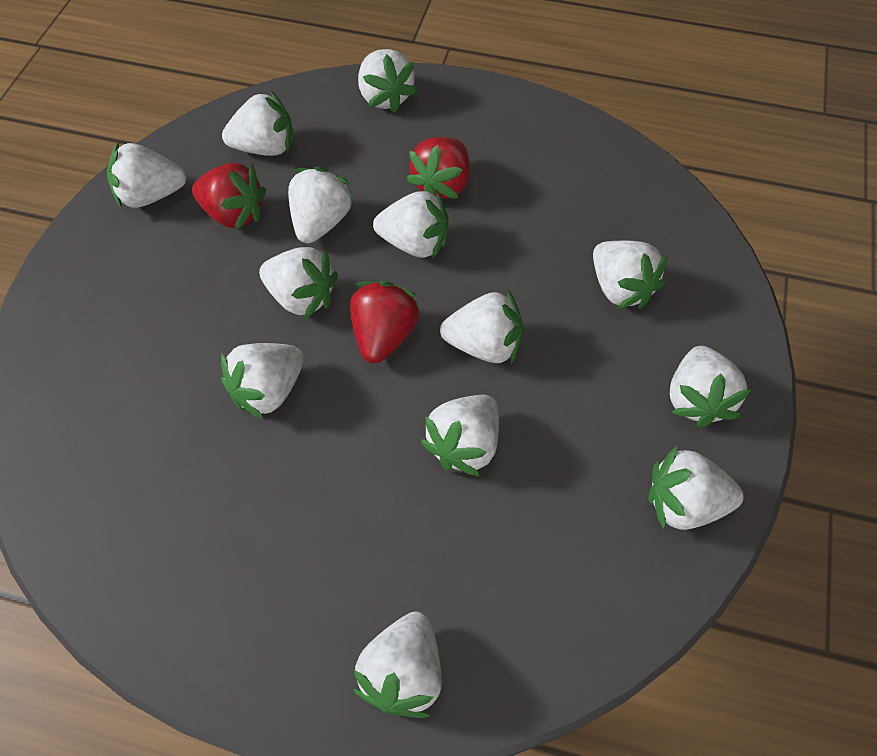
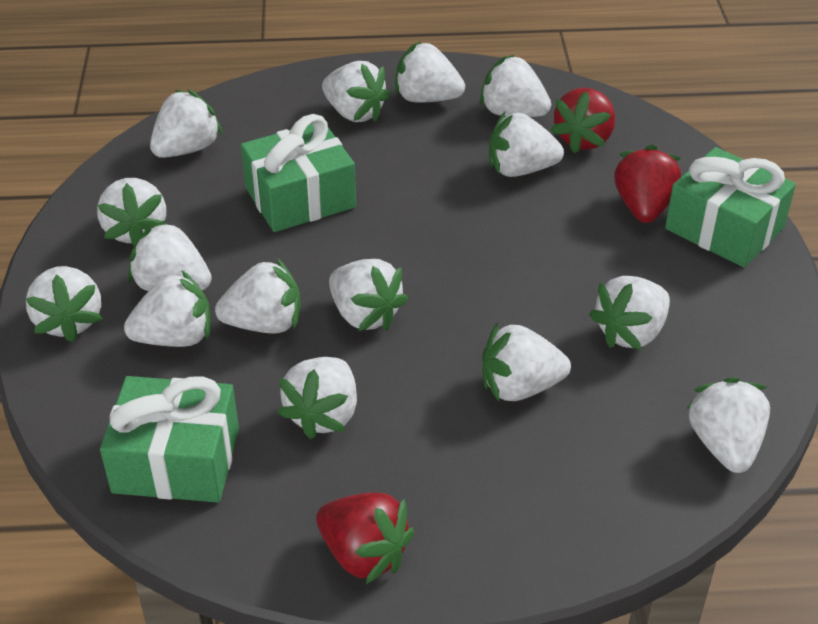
green gift: 0 -> 3
white strawberry: 13 -> 15

